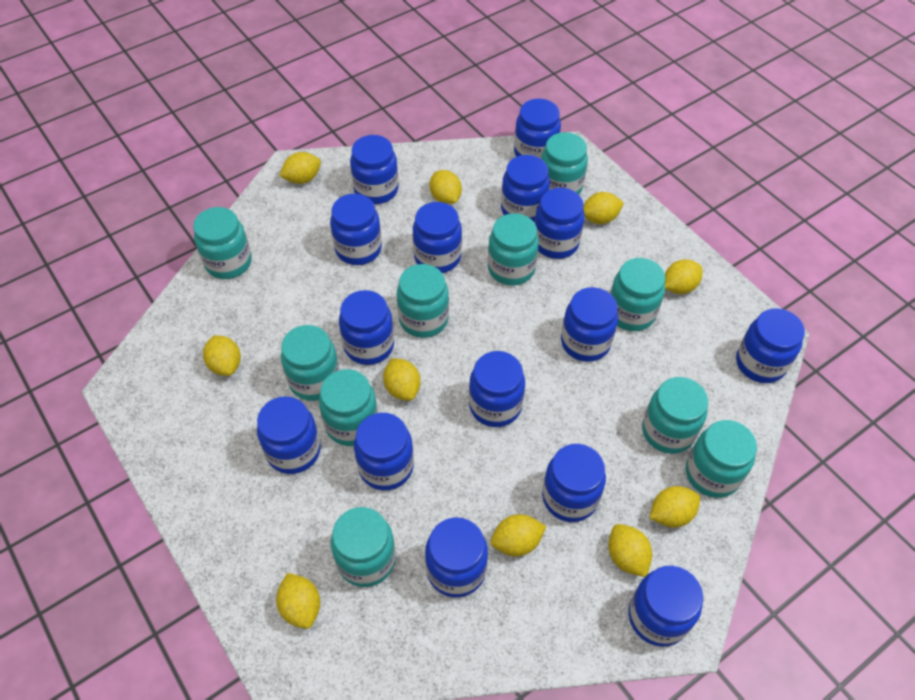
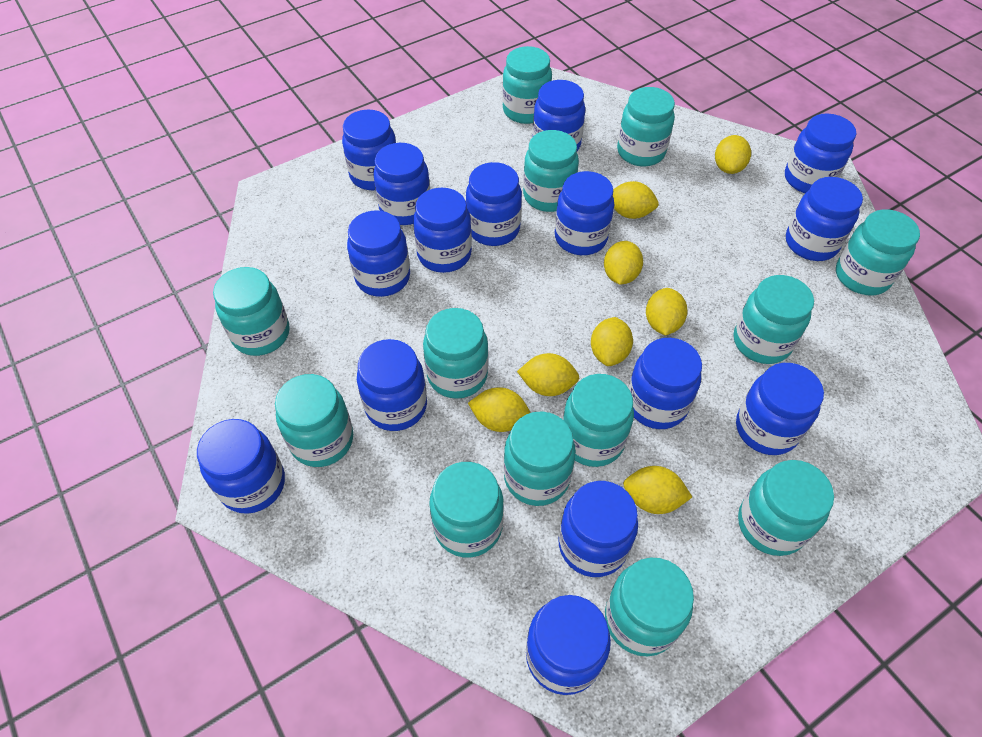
turquoise jar: 10 -> 13
yellow lemon: 10 -> 8

